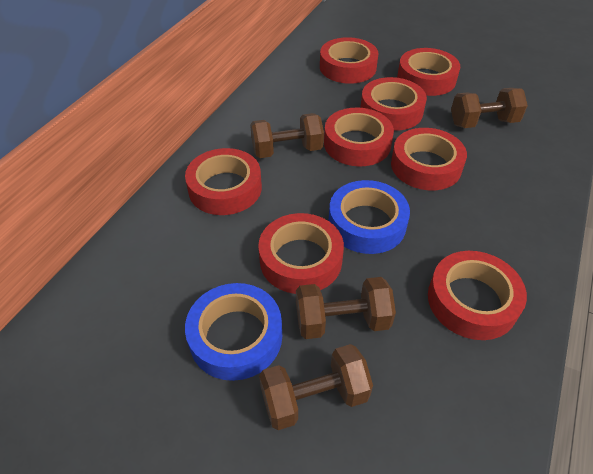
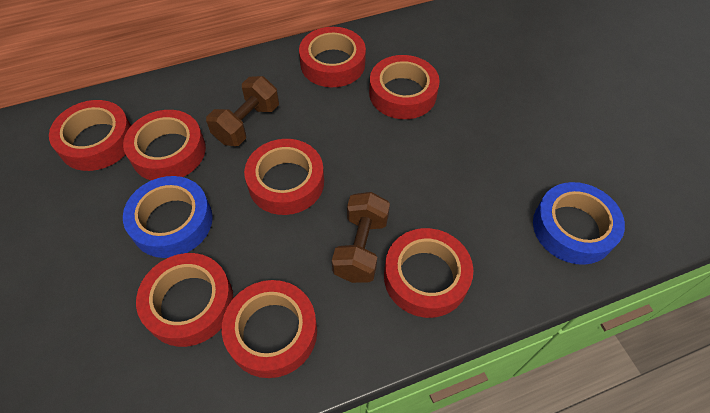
brown dumbbell: 4 -> 2

